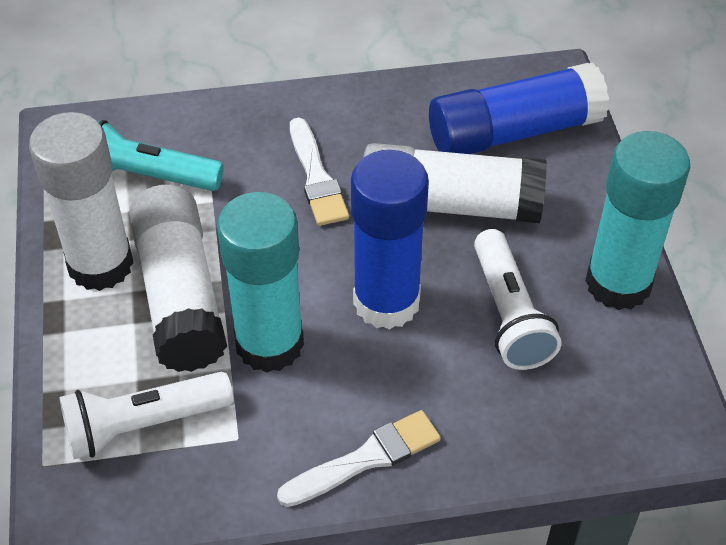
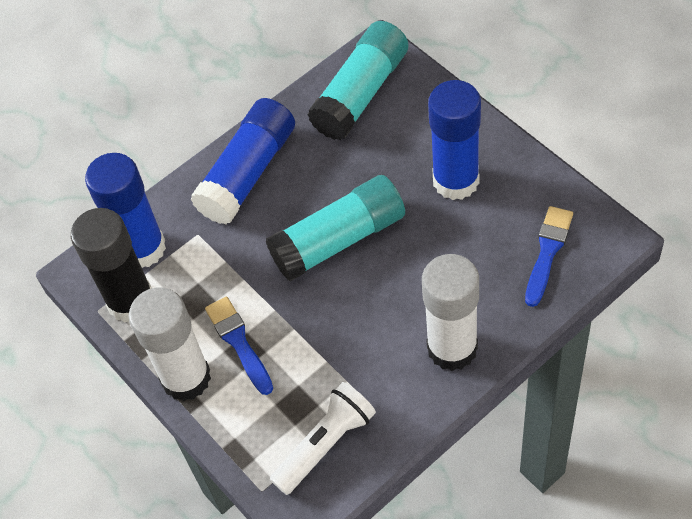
black glue stick: 0 -> 1
blue brush: 0 -> 2
blue glue stick: 2 -> 3
turquoise flashlight: 1 -> 0
white brush: 2 -> 0
white flashlight: 2 -> 1
white glue stick: 3 -> 2

